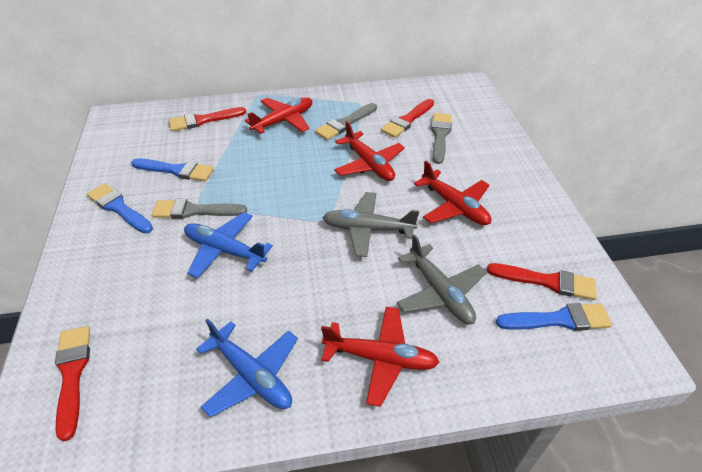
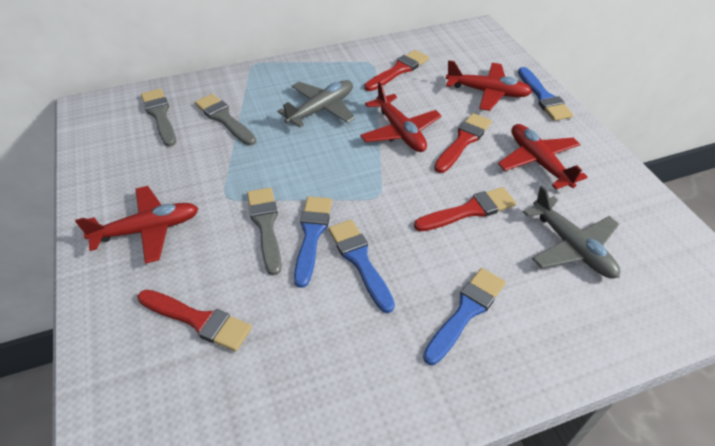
blue brush: 3 -> 4
blue plane: 2 -> 0

